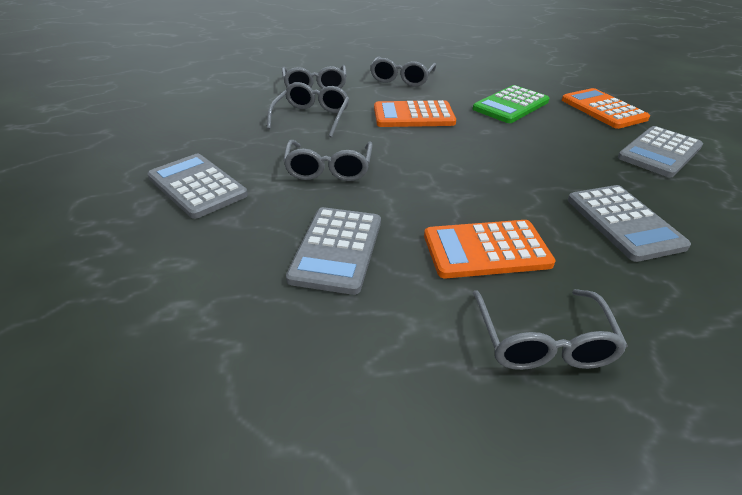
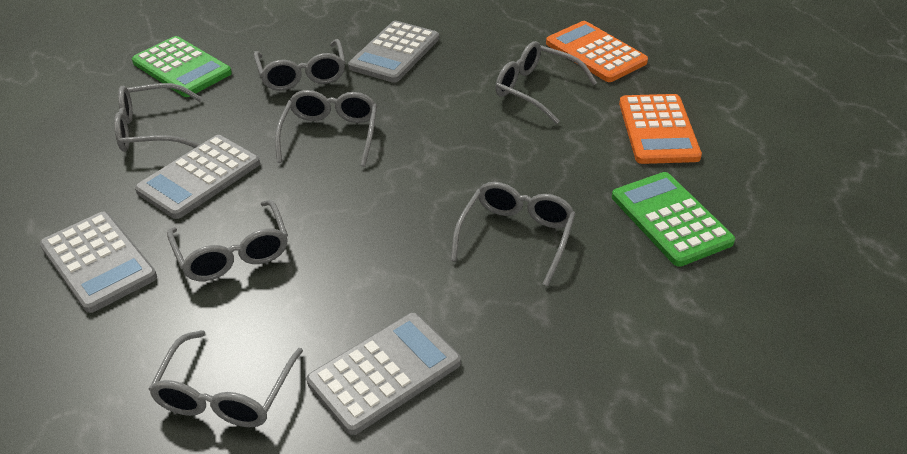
green calculator: 1 -> 2
grey glasses: 5 -> 7
orange calculator: 3 -> 2

